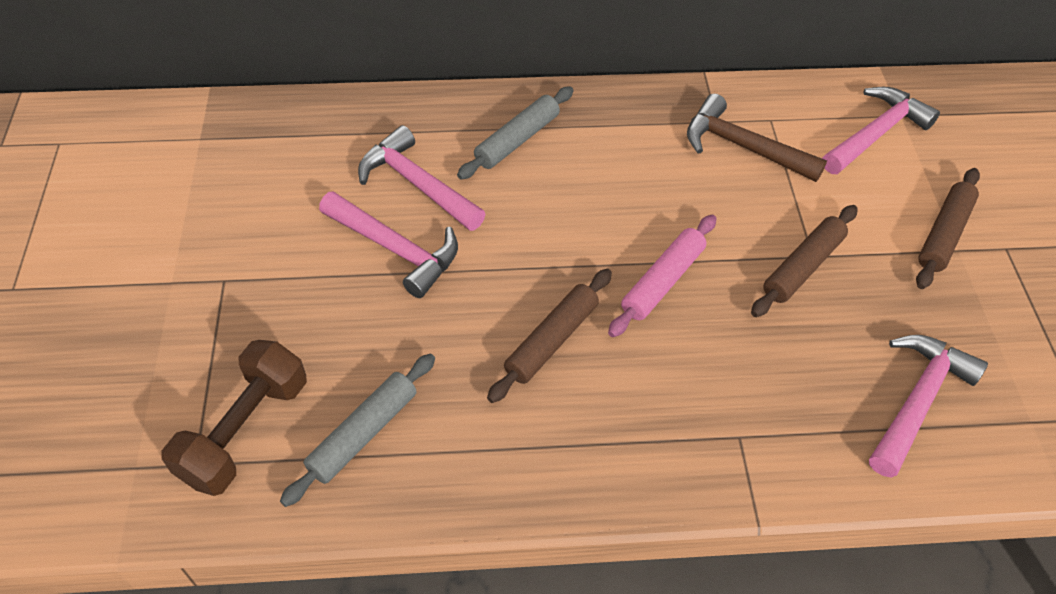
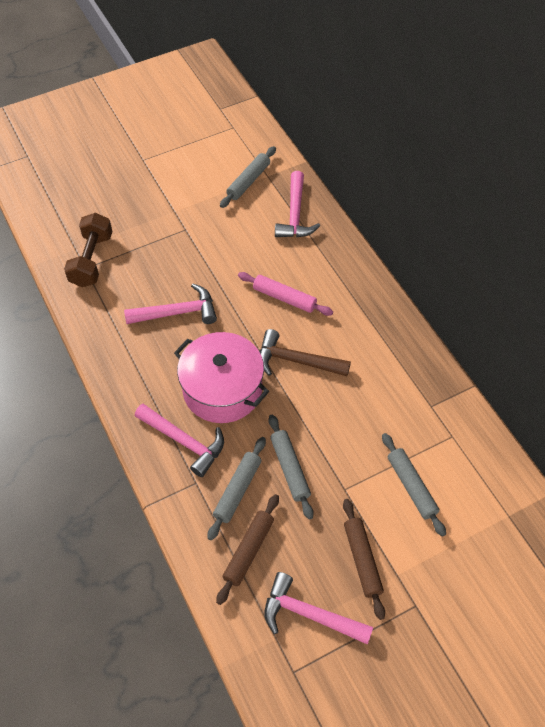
brown rolling pin: 3 -> 2
grey rolling pin: 2 -> 4
pink pot: 0 -> 1

